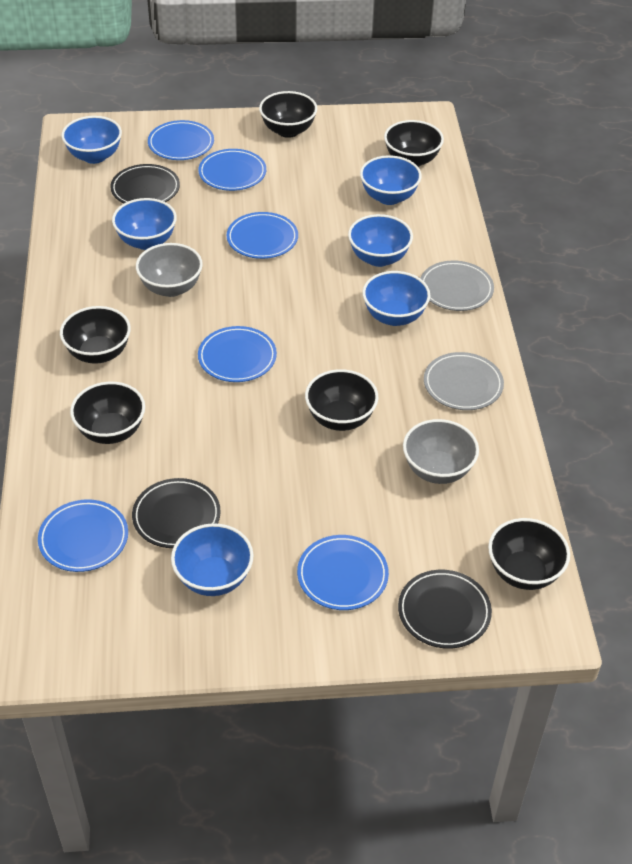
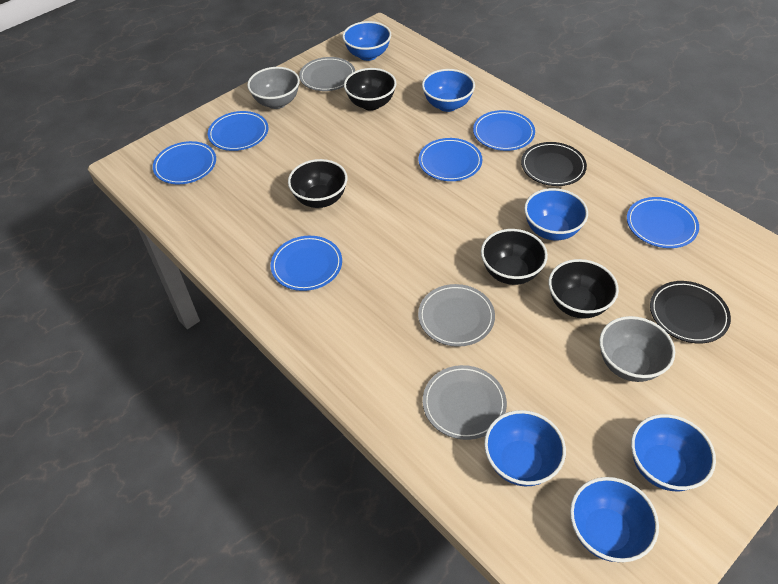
black bowl: 6 -> 4
black plate: 3 -> 2
grey plate: 2 -> 3

